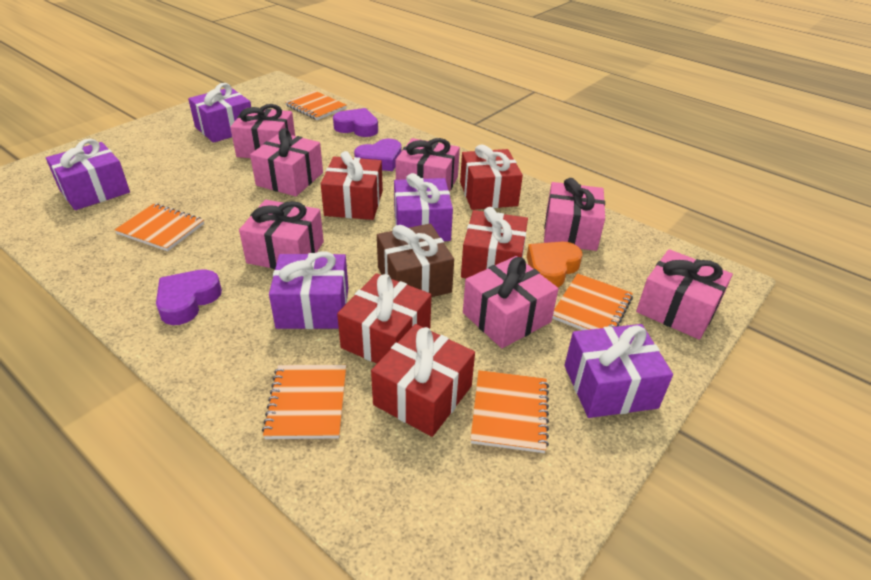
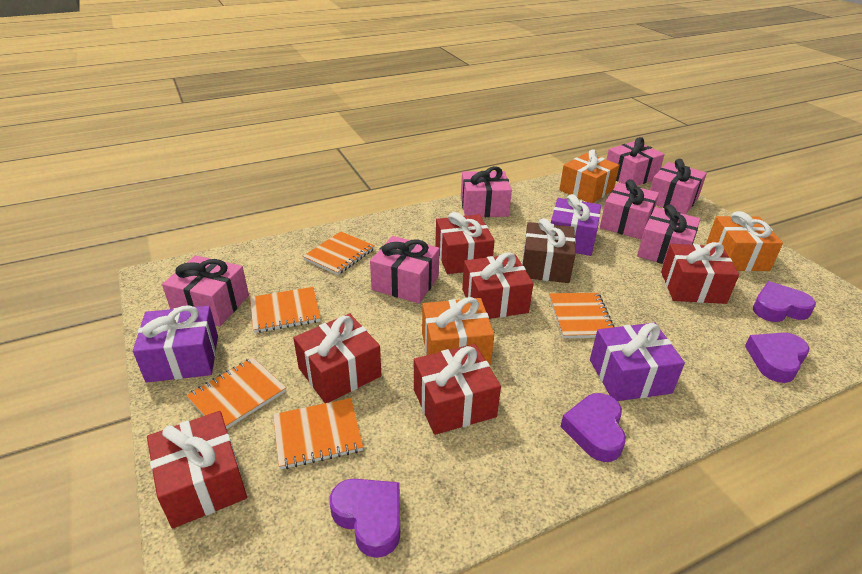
orange gift: 0 -> 3
orange heart: 1 -> 0
purple gift: 5 -> 3
purple heart: 3 -> 4
red gift: 5 -> 6

